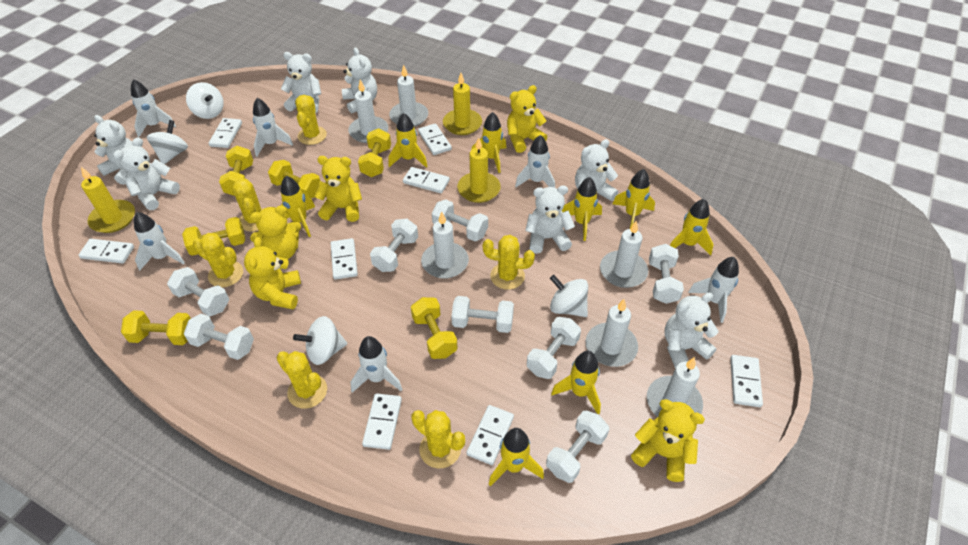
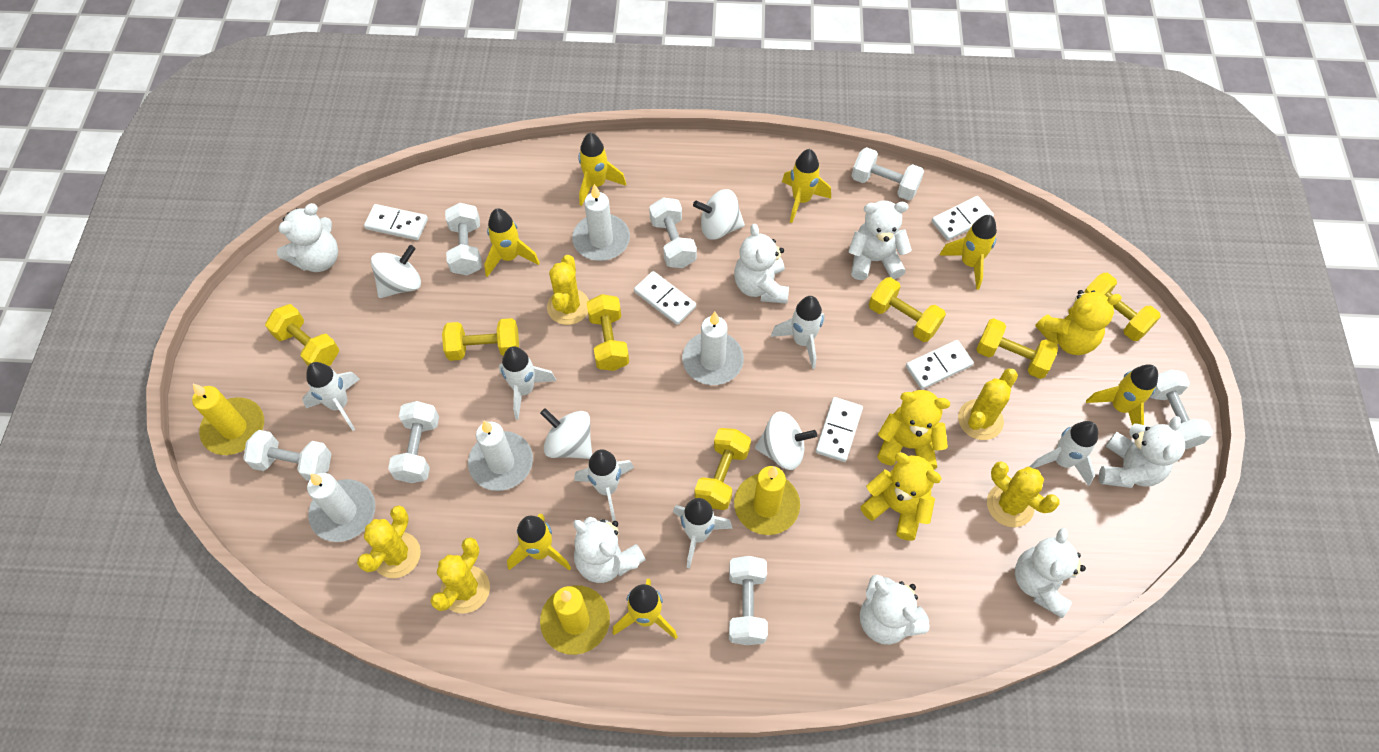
white candle: 6 -> 4
white domino: 8 -> 5
white dumbbell: 8 -> 7
yellow cactus: 6 -> 5
yellow dumbbell: 6 -> 7
yellow rocket: 8 -> 7
yellow teddy bear: 5 -> 3

